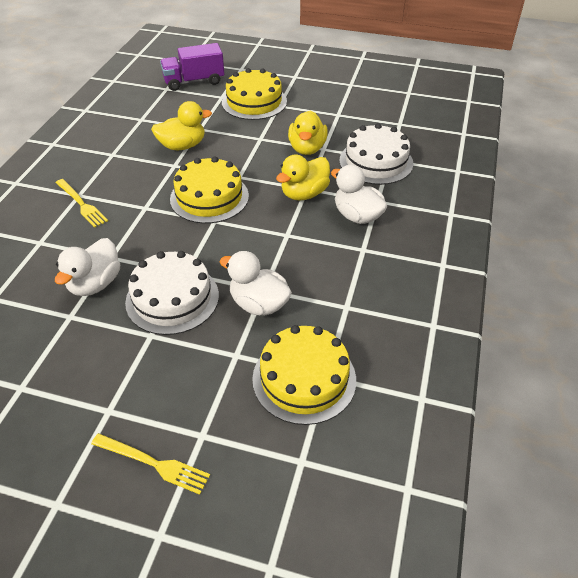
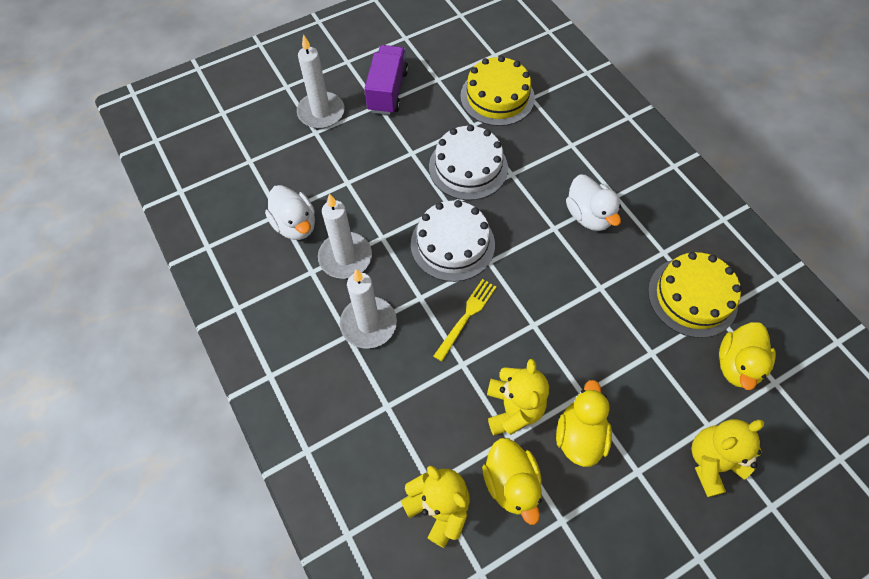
white candle: 0 -> 3
white duck: 3 -> 2
yellow cake: 3 -> 2
yellow fork: 2 -> 1
yellow teddy bear: 0 -> 3

